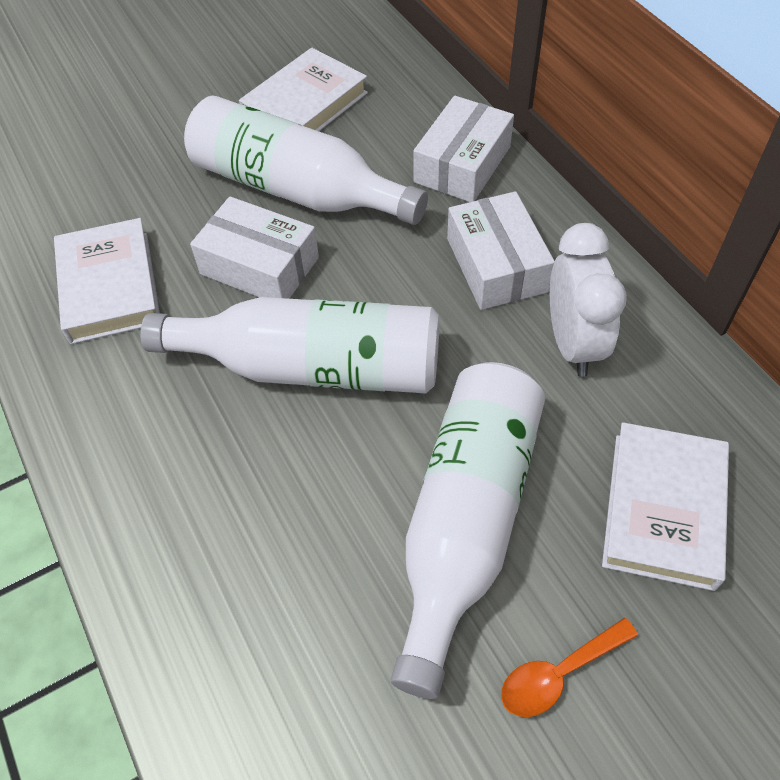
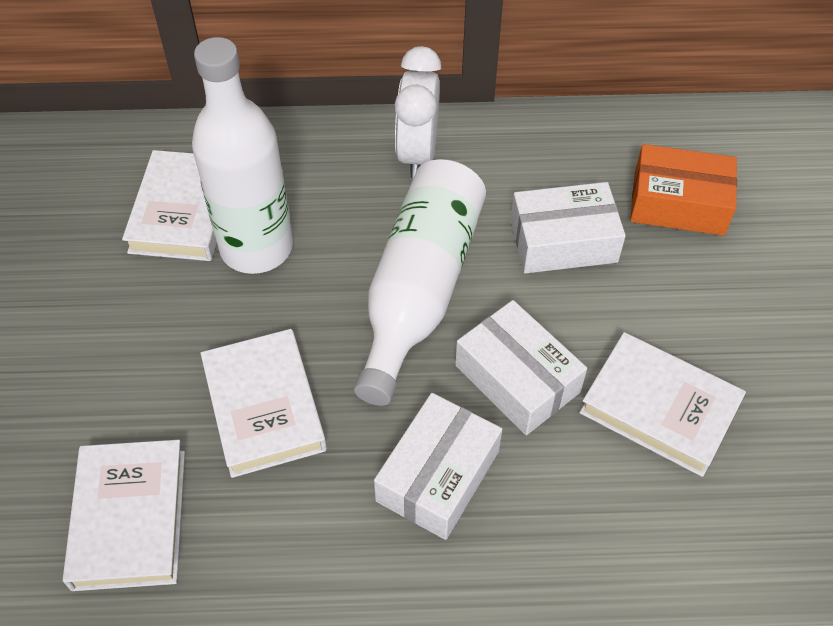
orange box: 0 -> 1
orange spoon: 1 -> 0
white book: 3 -> 4
white bottle: 3 -> 2

